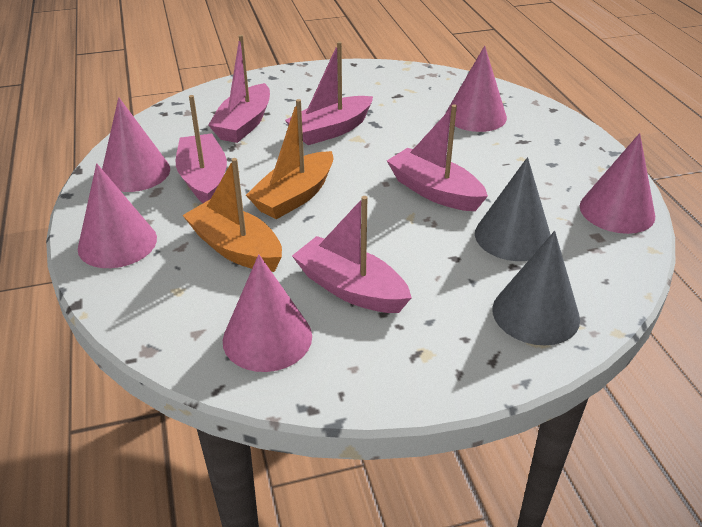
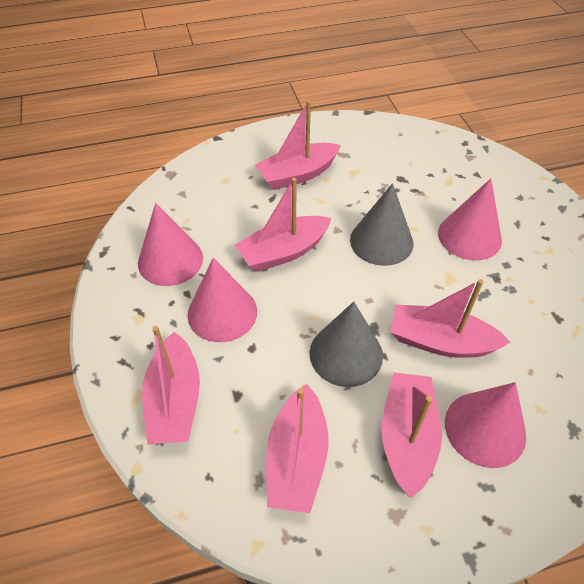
orange boat: 2 -> 0
pink boat: 5 -> 6
pink cone: 5 -> 4

